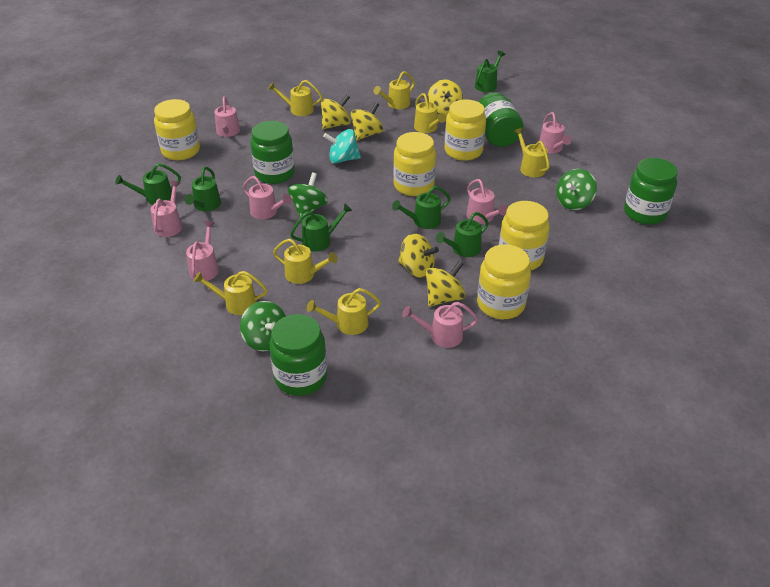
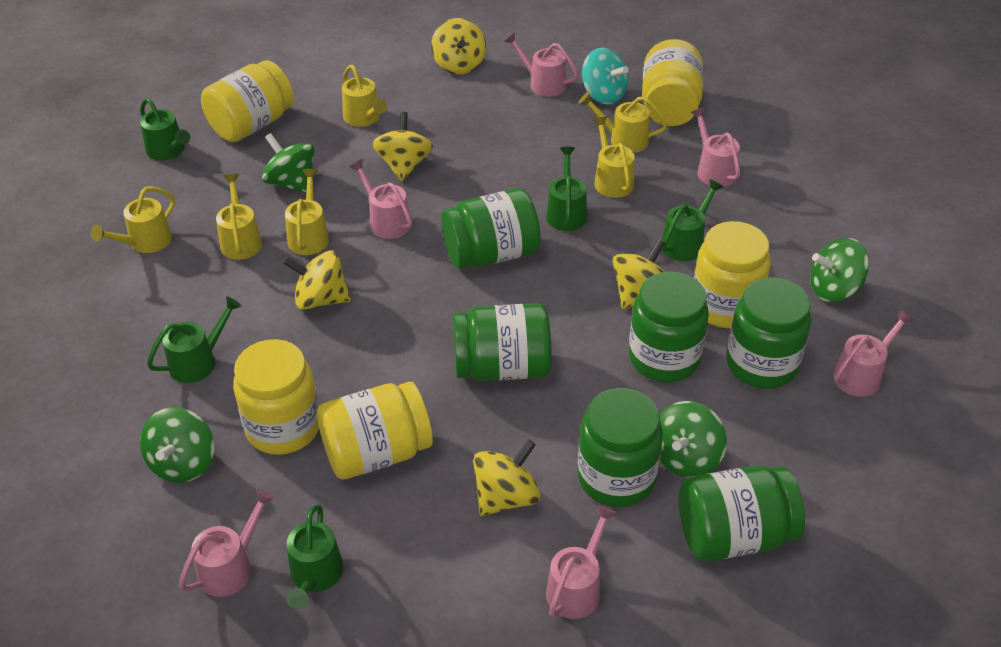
green jar: 4 -> 6
green spinning top: 3 -> 4
green watering can: 6 -> 5
pink watering can: 7 -> 6
yellow watering can: 7 -> 6

